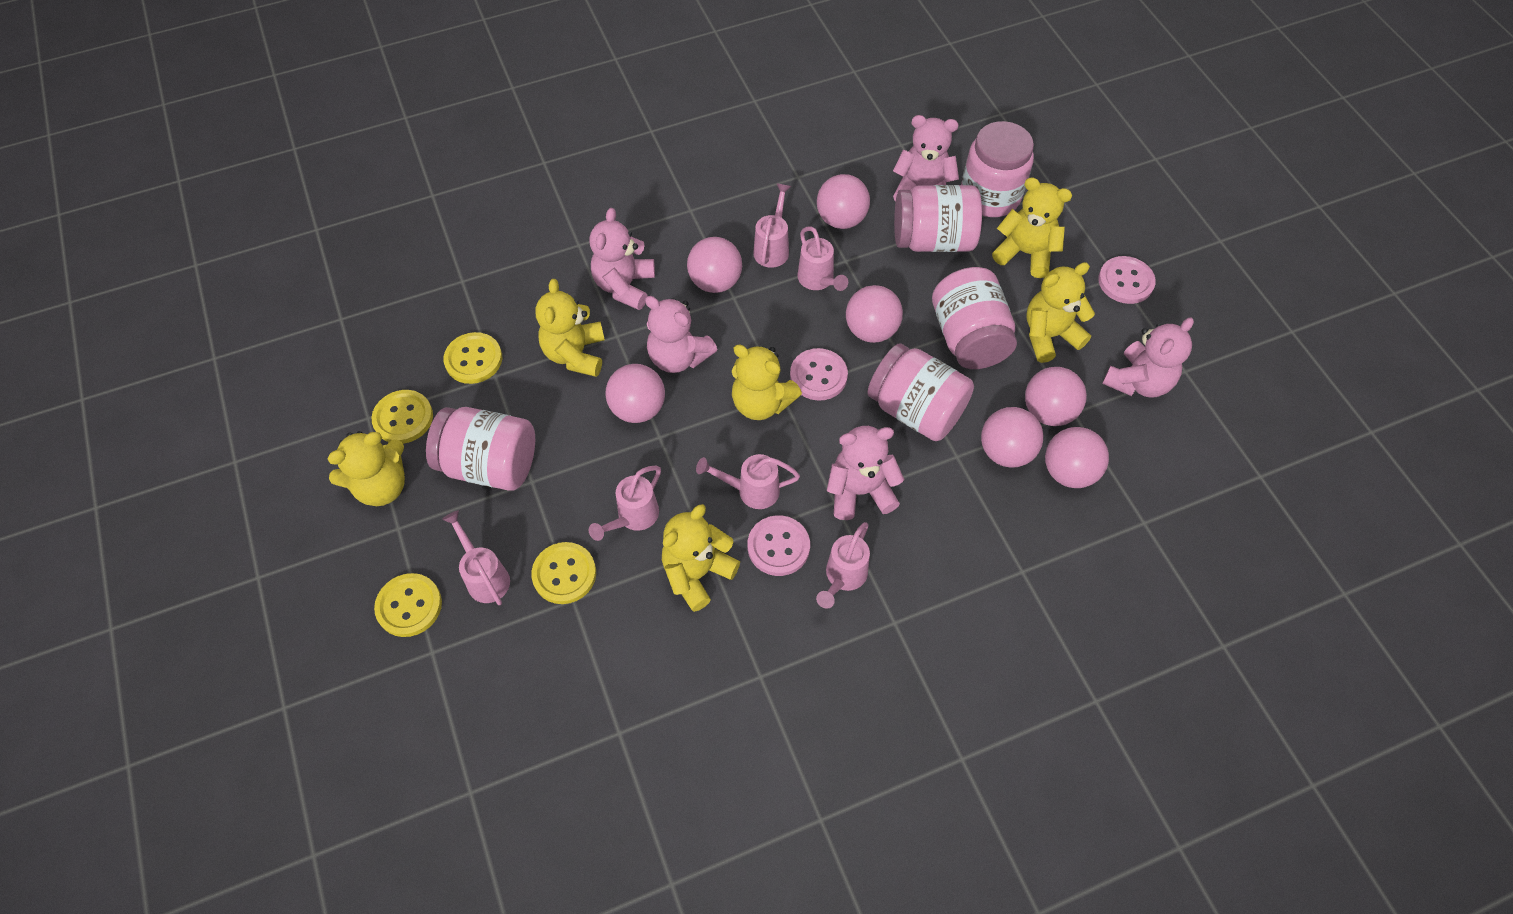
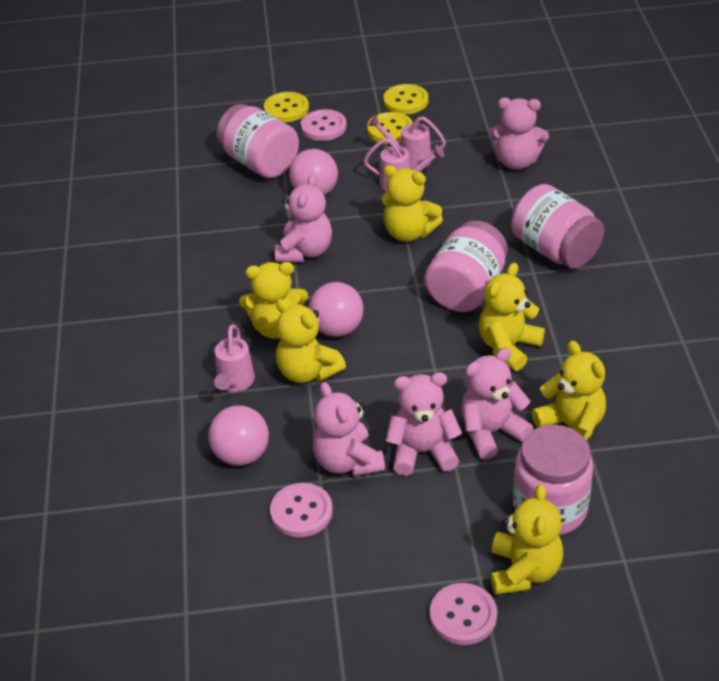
pink ball: 7 -> 3
pink jar: 5 -> 4
pink watering can: 6 -> 3
yellow button: 4 -> 3

